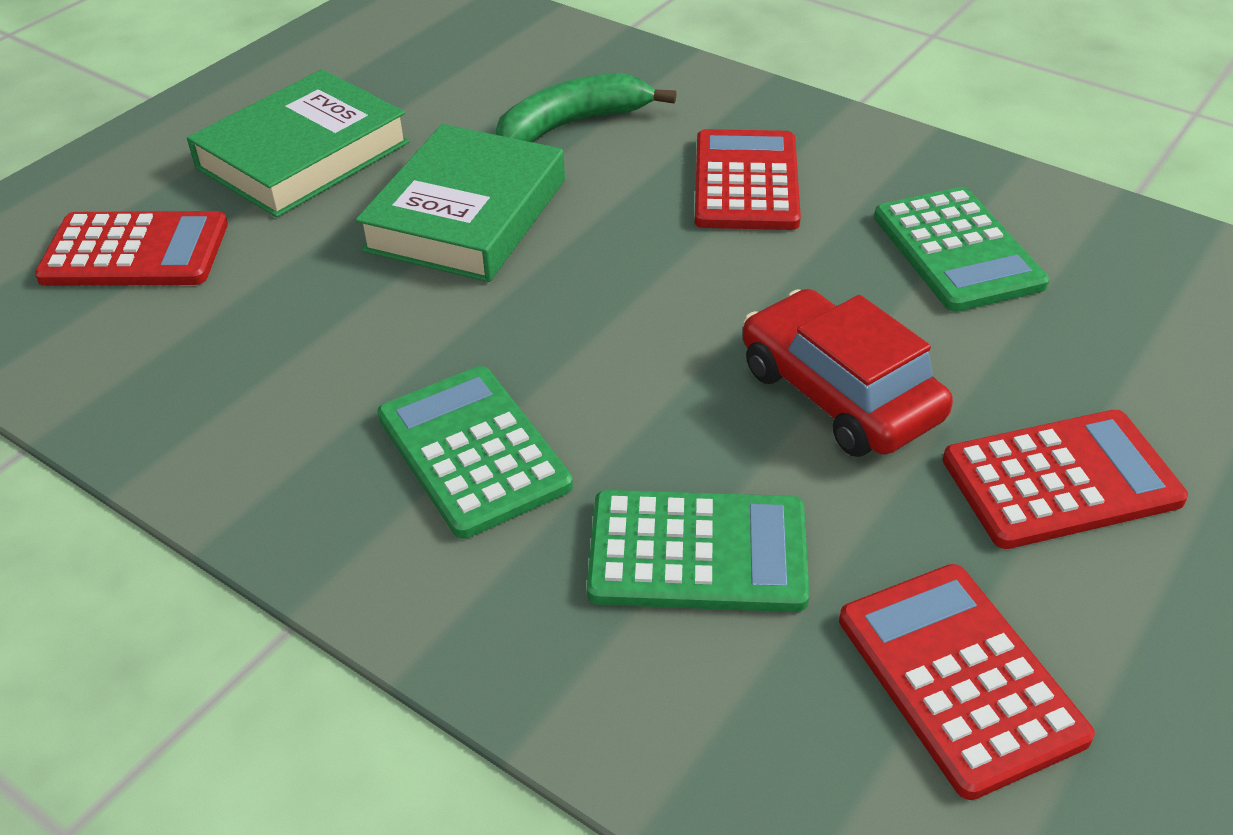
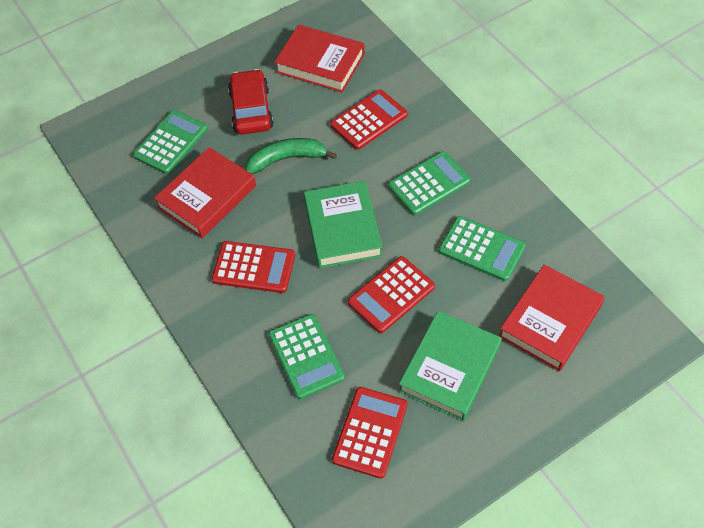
green calculator: 3 -> 4
red book: 0 -> 3

